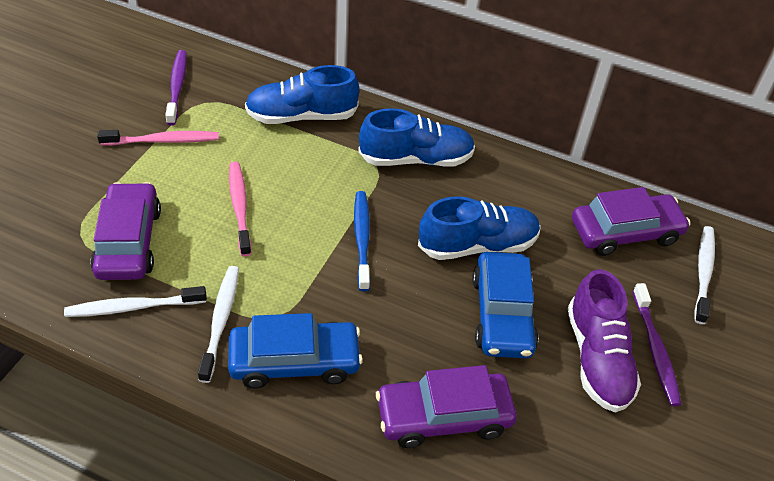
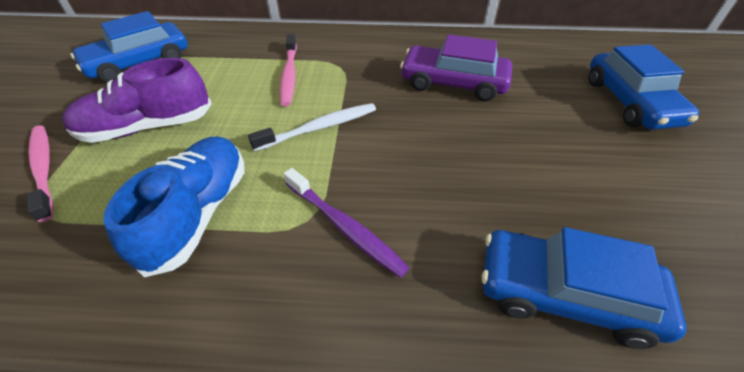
blue car: 2 -> 3
blue shoe: 3 -> 1
blue toothbrush: 1 -> 0
purple car: 3 -> 1
purple toothbrush: 2 -> 1
white toothbrush: 3 -> 1

